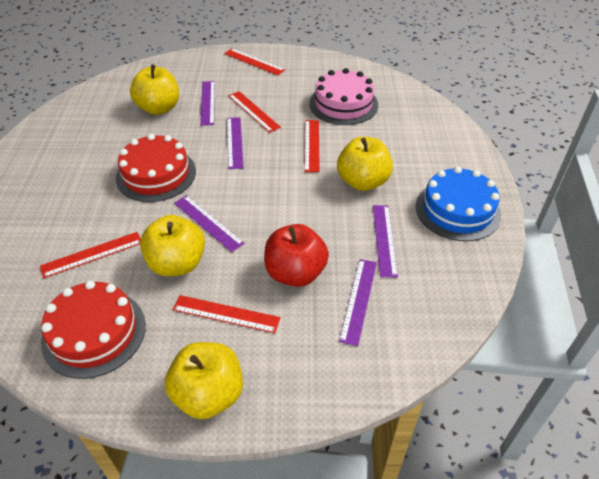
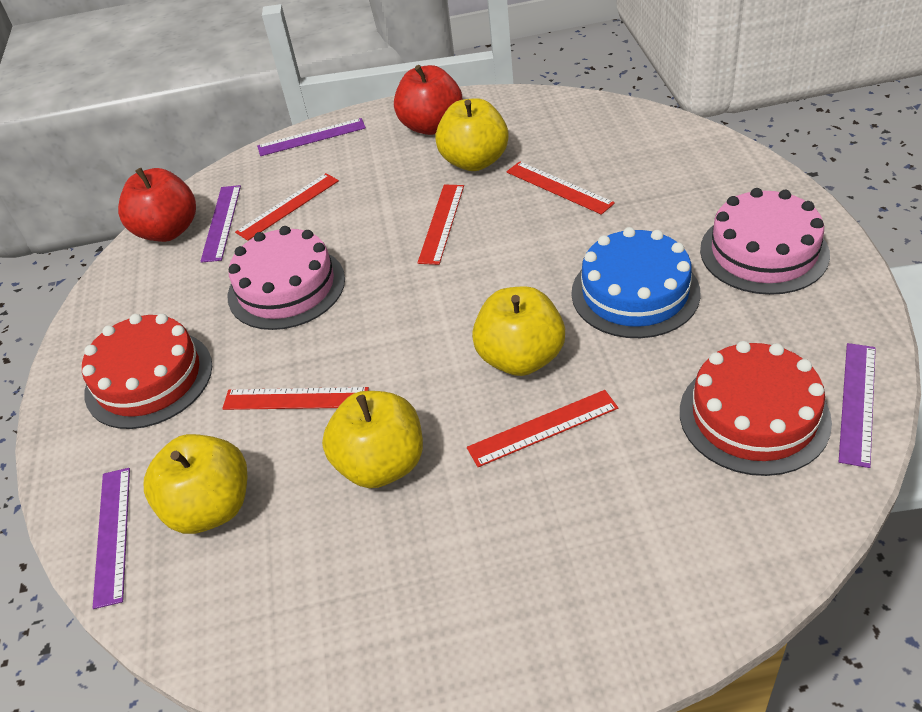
pink cake: 1 -> 2
purple ruler: 5 -> 4
red apple: 1 -> 2

